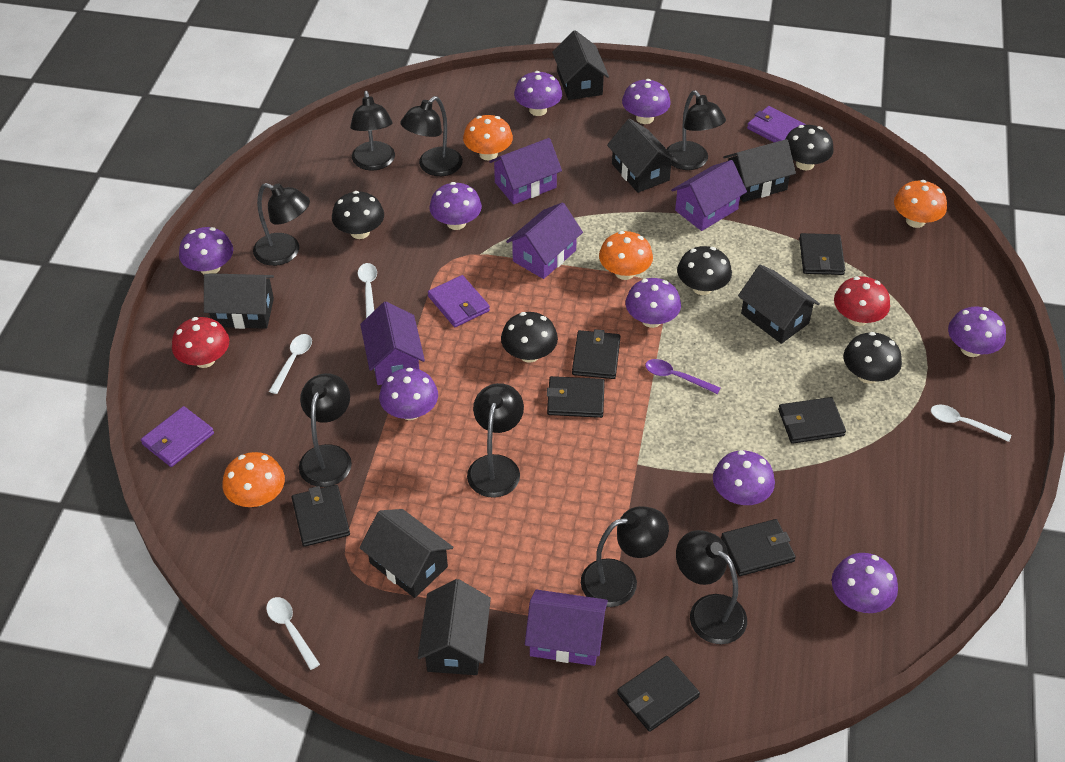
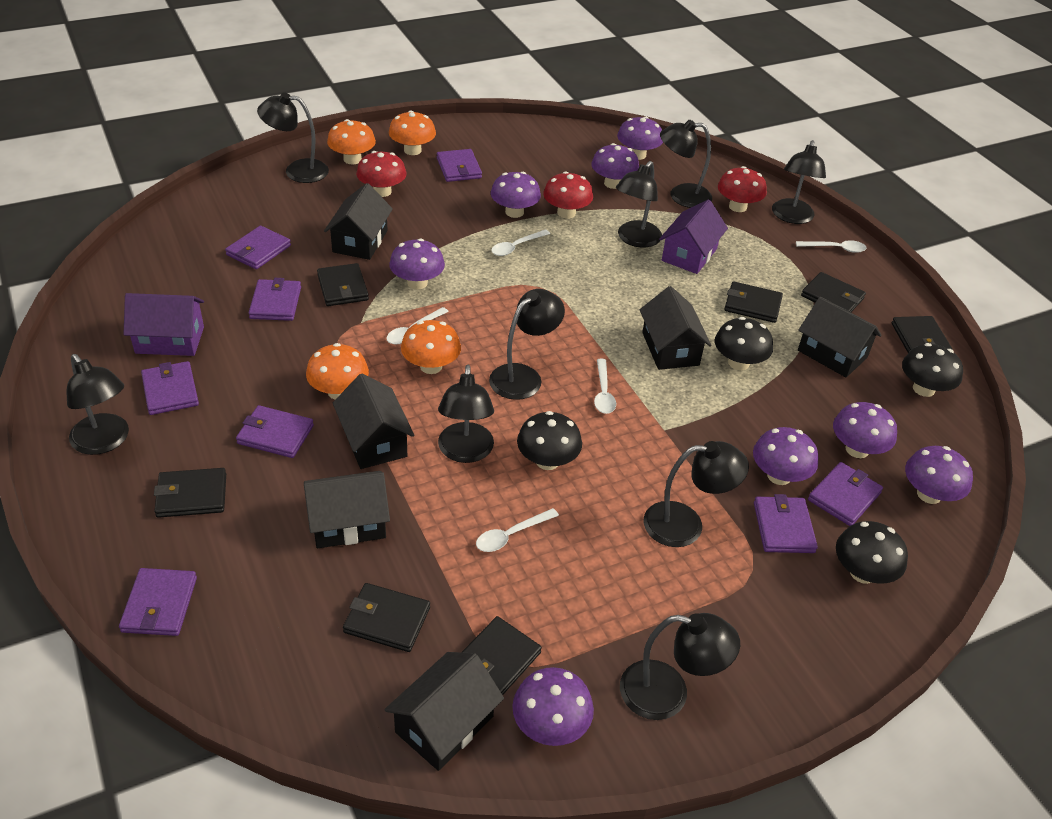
black house: 7 -> 6
black lamp: 8 -> 9
black mushroom: 5 -> 4
purple house: 5 -> 2
purple mushroom: 9 -> 8
purple spoon: 1 -> 0
purple wallet: 3 -> 8
red mushroom: 2 -> 3
white spoon: 4 -> 5

